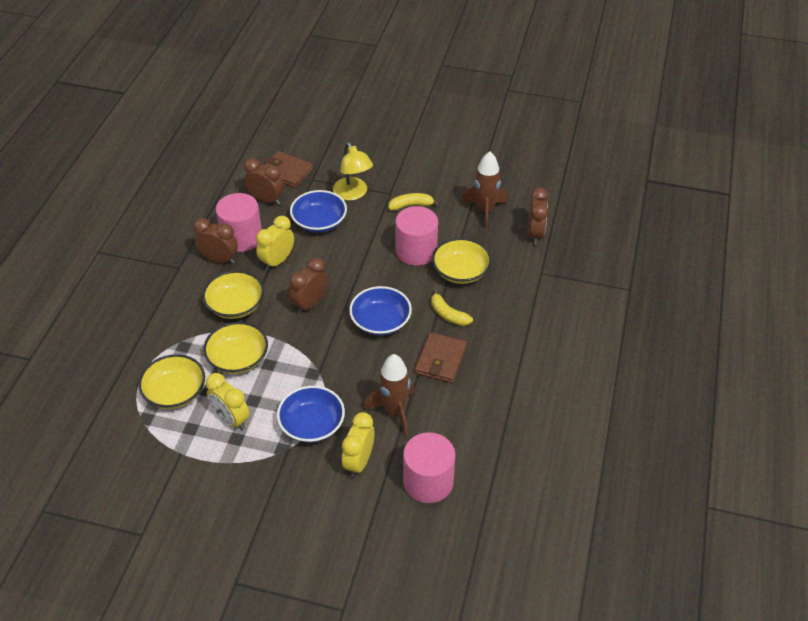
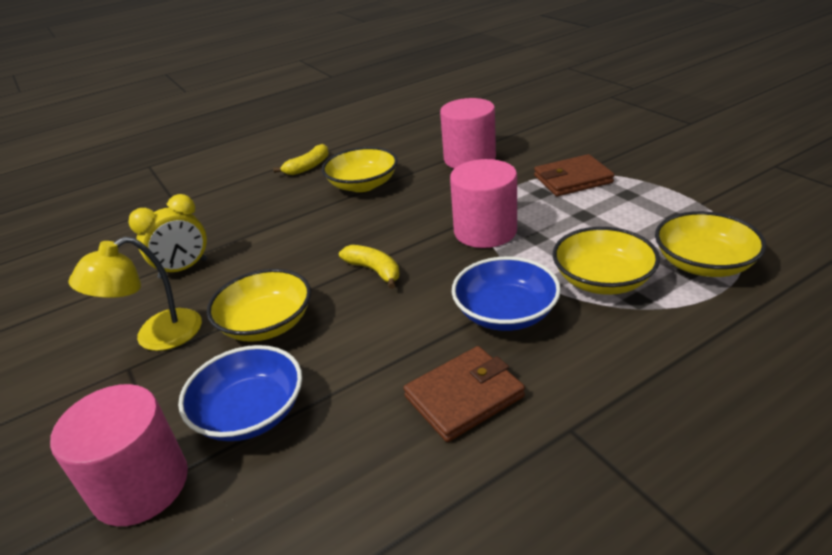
blue bowl: 3 -> 2
brown clock: 4 -> 0
brown rocket: 2 -> 0
yellow clock: 3 -> 1

